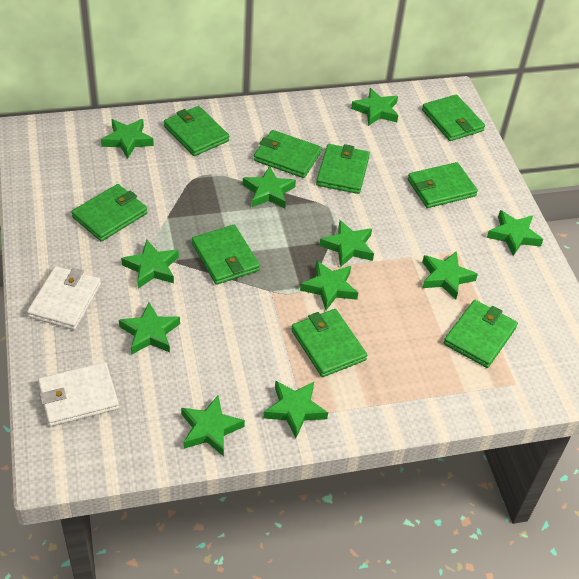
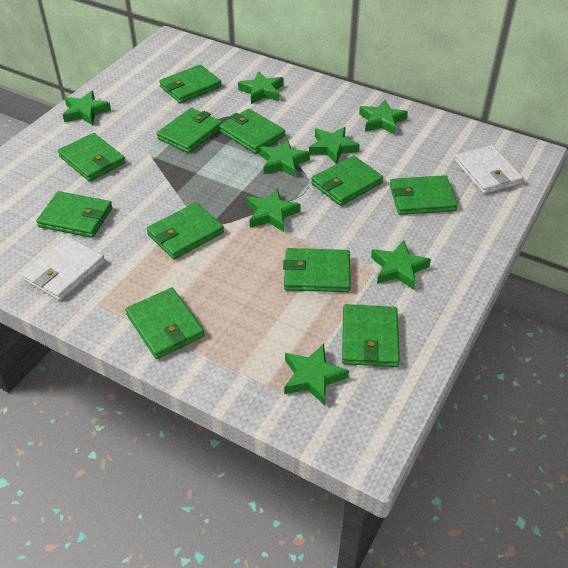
green star: 11 -> 8
green wallet: 9 -> 11

